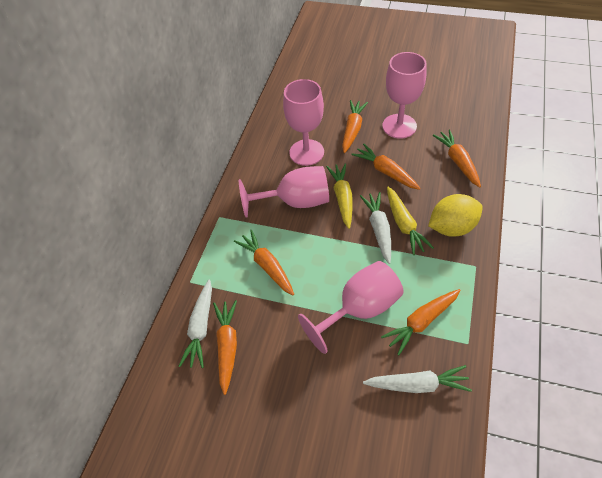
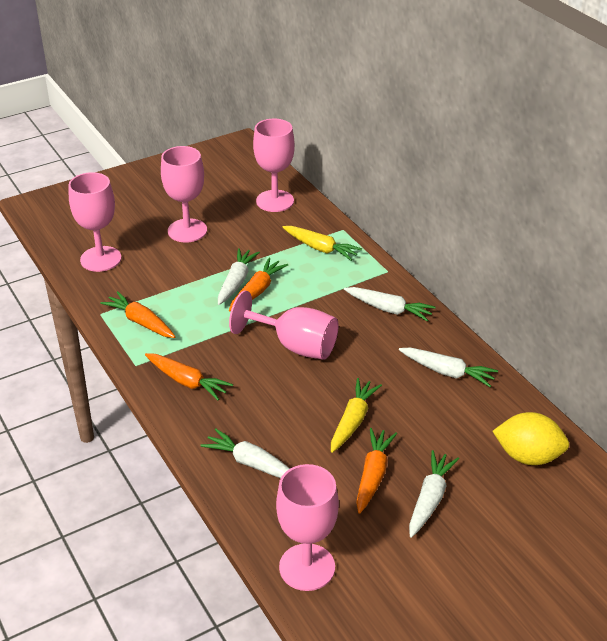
orange carrot: 6 -> 4
pink goblet: 4 -> 5
white carrot: 3 -> 5

